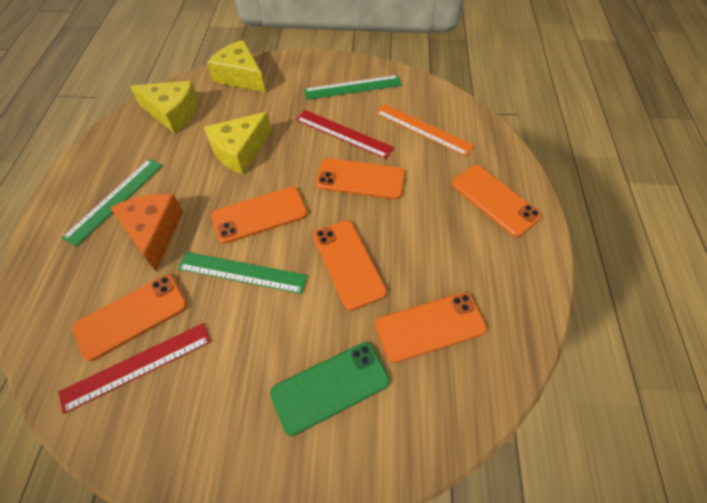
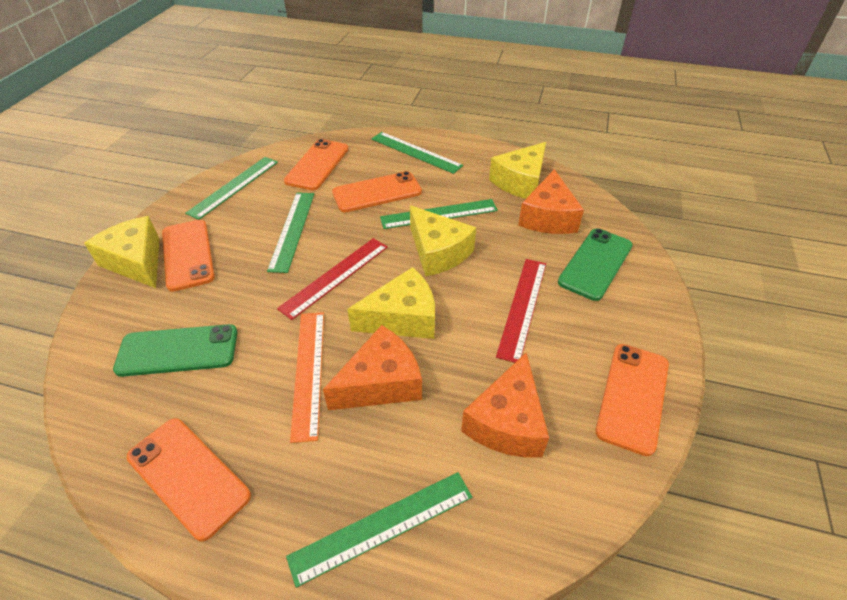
green phone: 1 -> 2
green ruler: 3 -> 5
orange cheese: 1 -> 3
orange phone: 6 -> 5
yellow cheese: 3 -> 4

